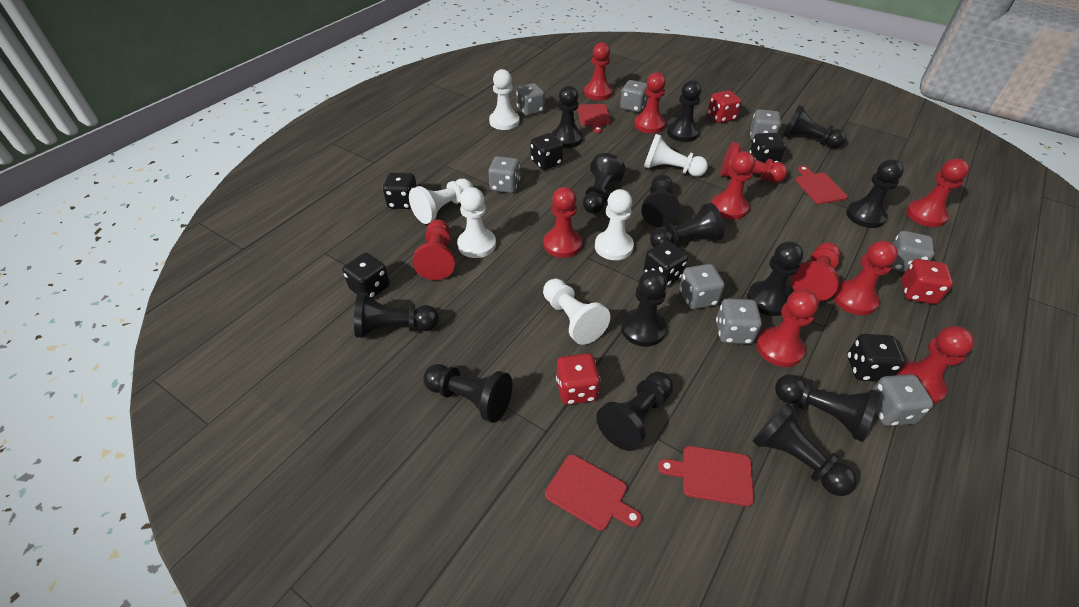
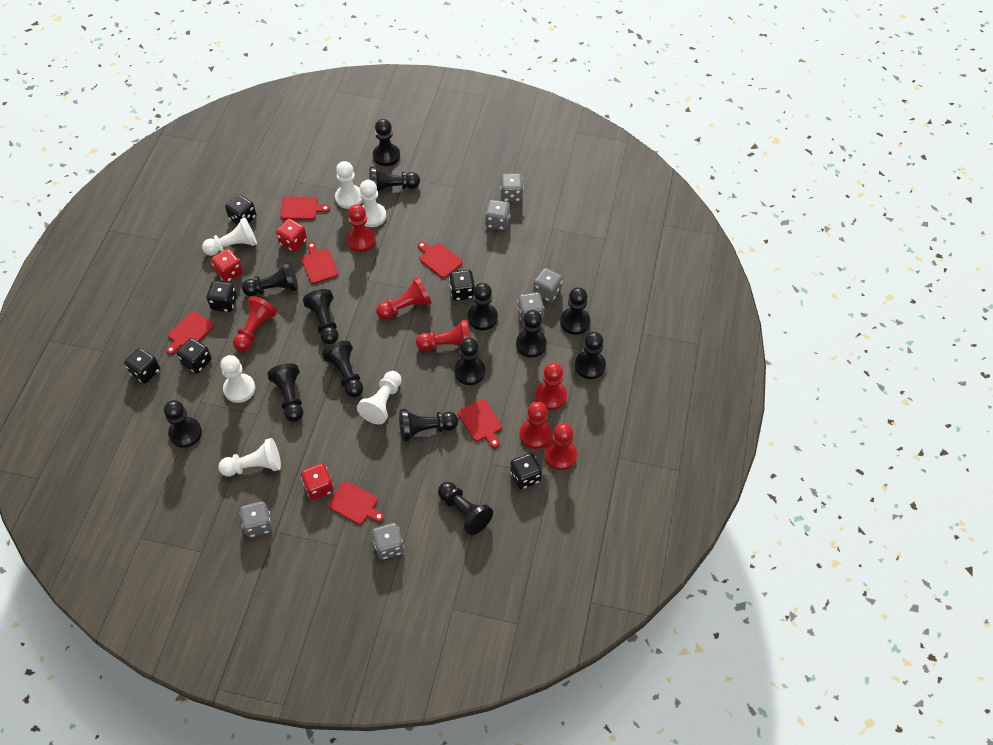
grey dice: 8 -> 6
red cutting board: 4 -> 6
red pawn: 11 -> 7

